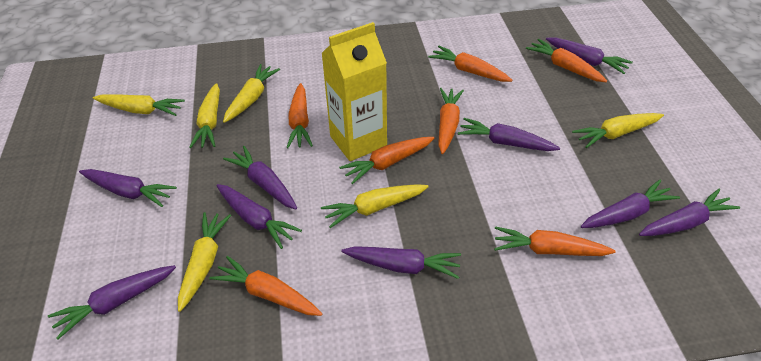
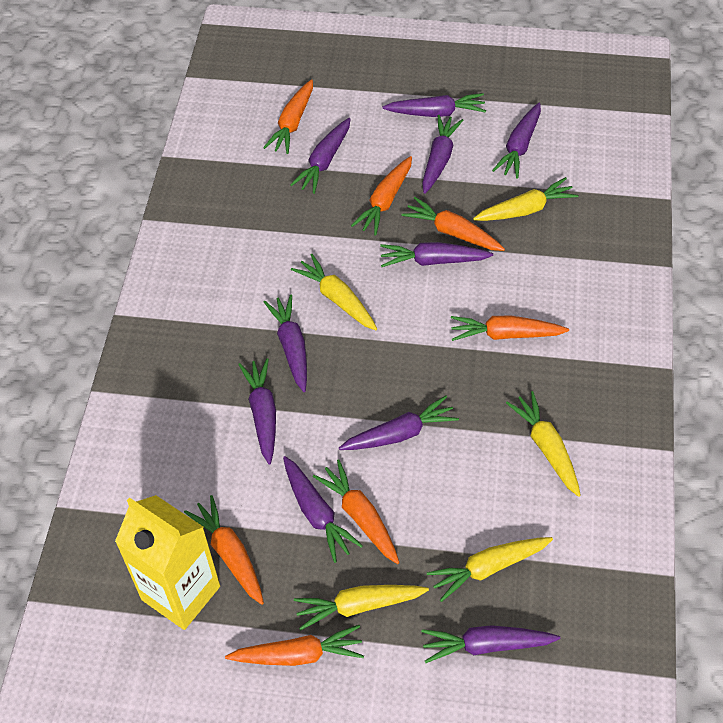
purple carrot: 9 -> 10
yellow carrot: 6 -> 5

